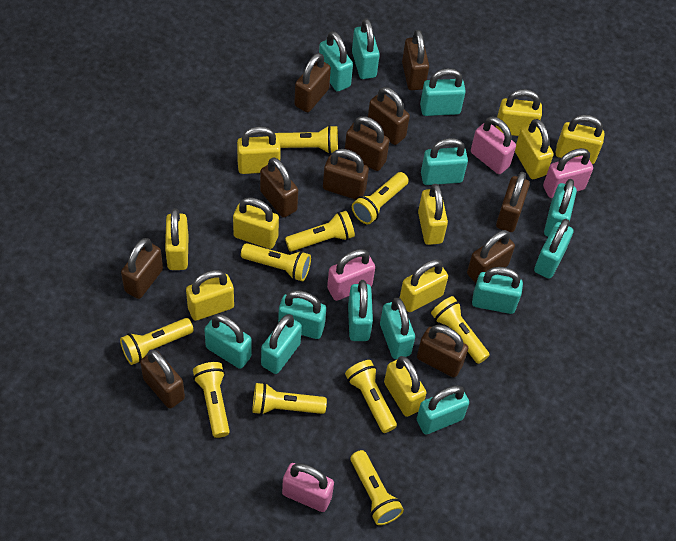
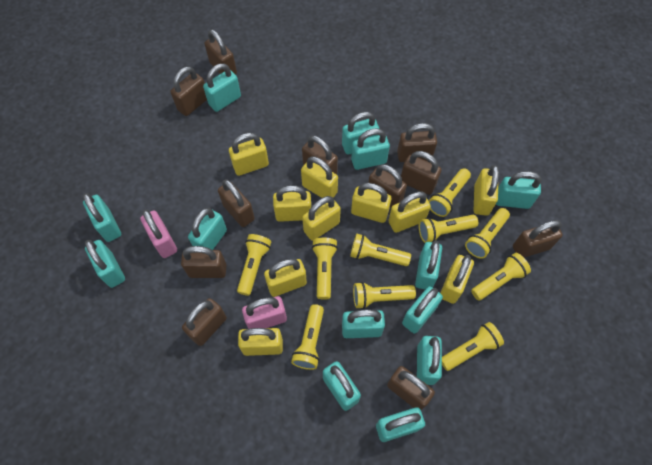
pink padlock: 4 -> 2

